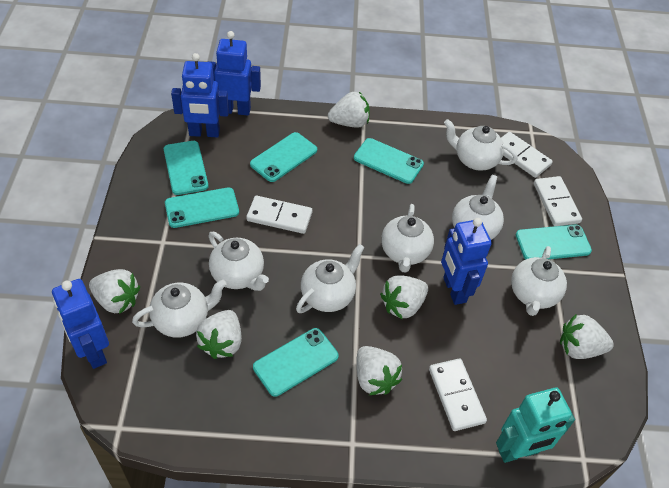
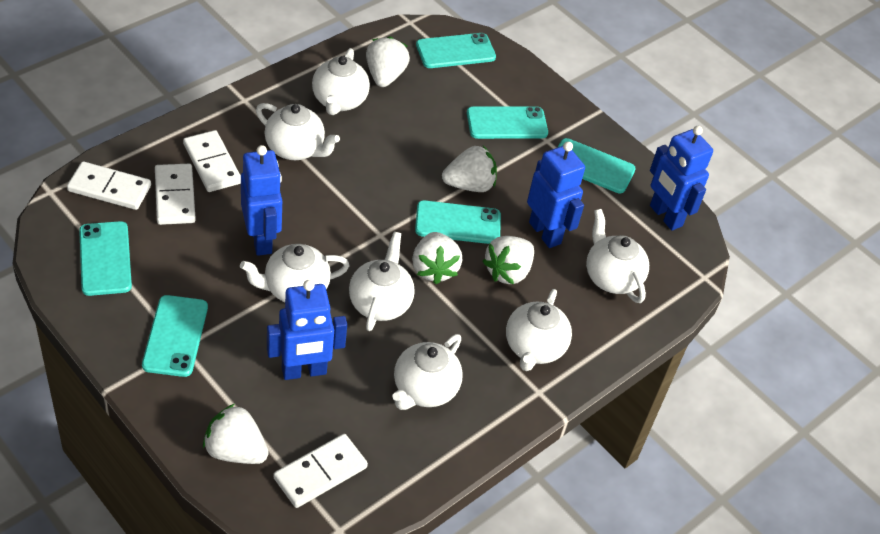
turquoise robot: 1 -> 0
white strawberry: 6 -> 5

